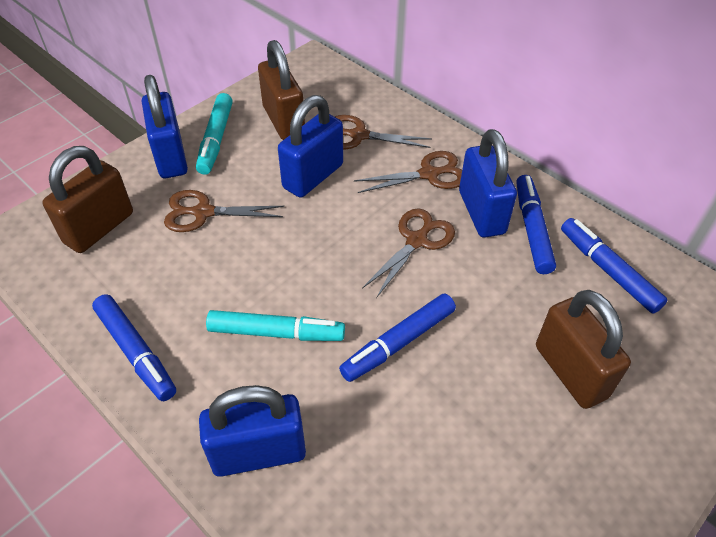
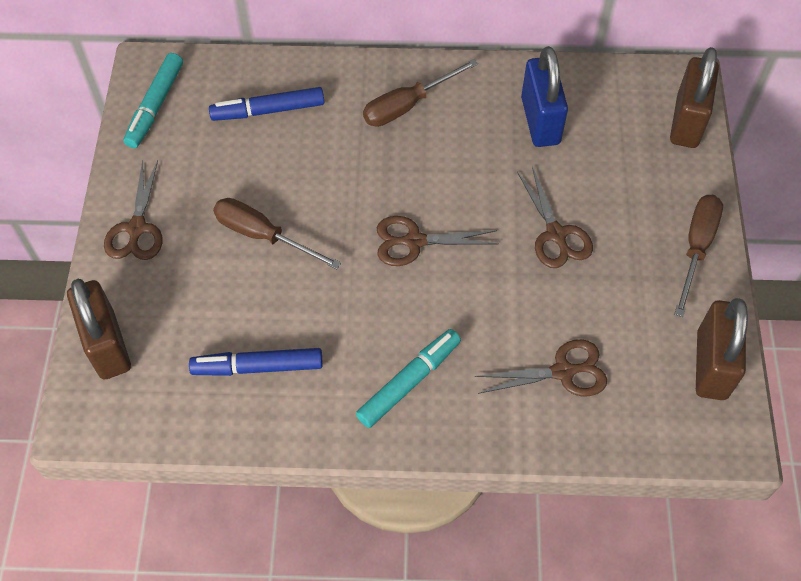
blue marker: 4 -> 2
blue padlock: 4 -> 1
brown screwdriver: 0 -> 3

